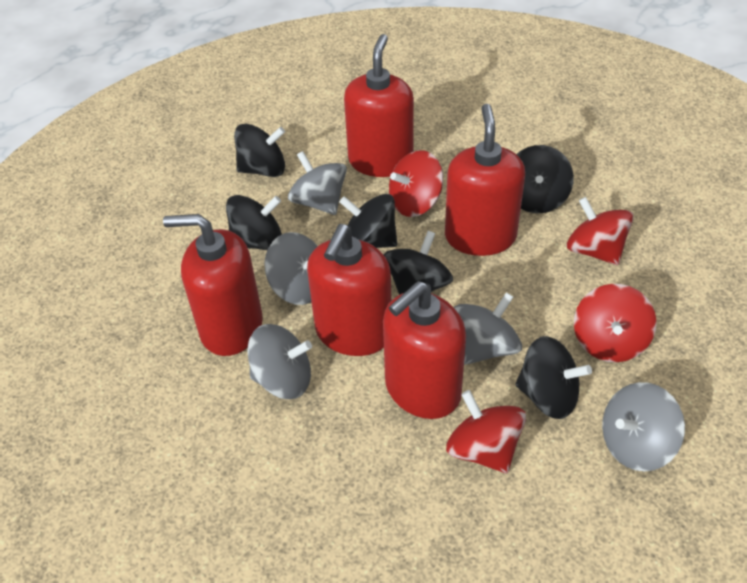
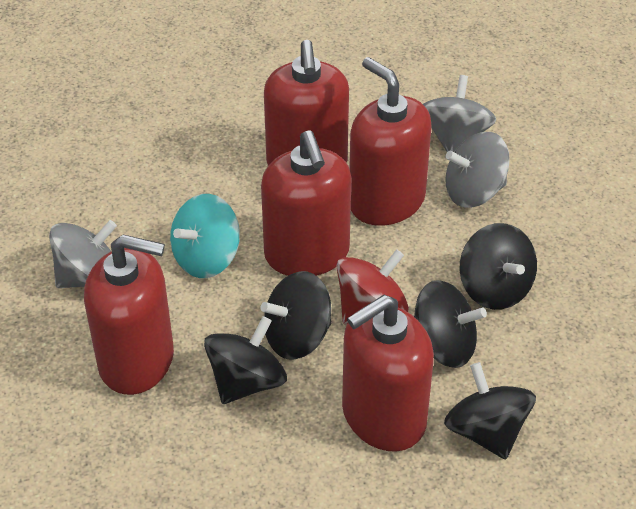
black spinning top: 6 -> 5
grey spinning top: 5 -> 3
red spinning top: 4 -> 1
turquoise spinning top: 0 -> 1

